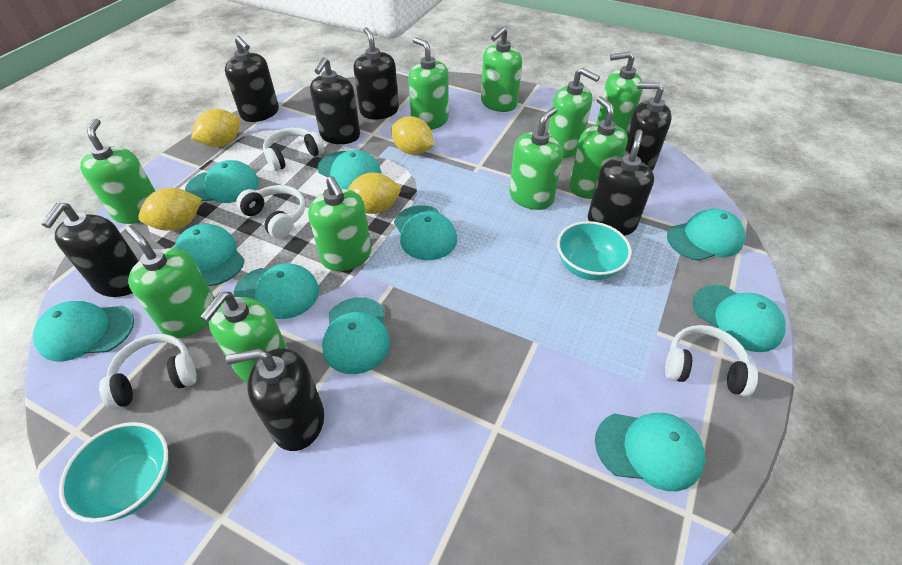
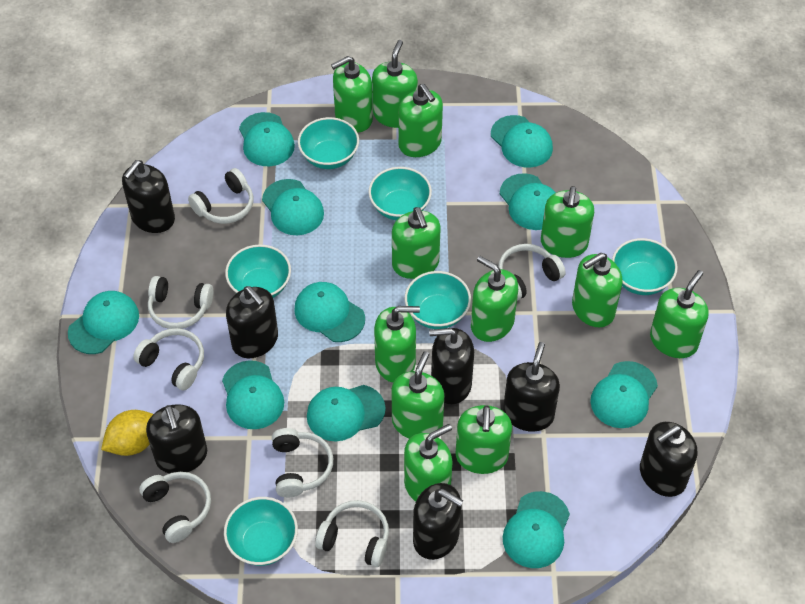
green soap dispenser: 10 -> 12
turquoise bowl: 2 -> 6
white headphones: 4 -> 7
yellow lemon: 4 -> 1

